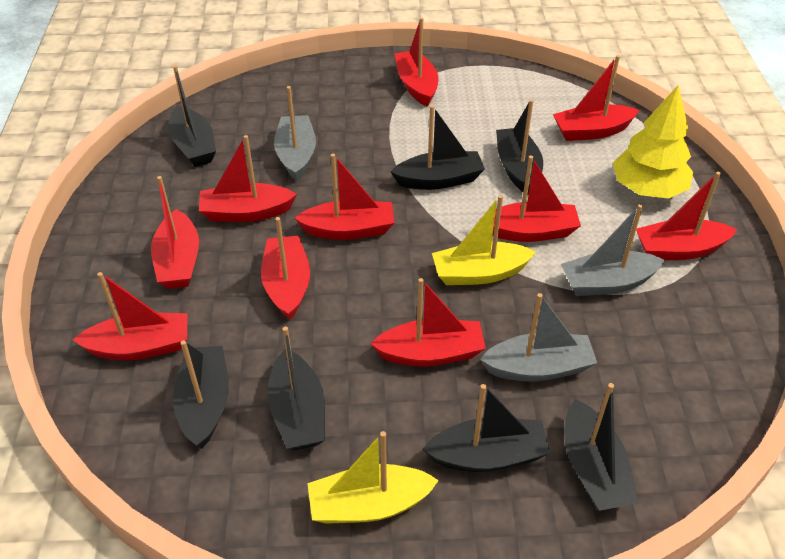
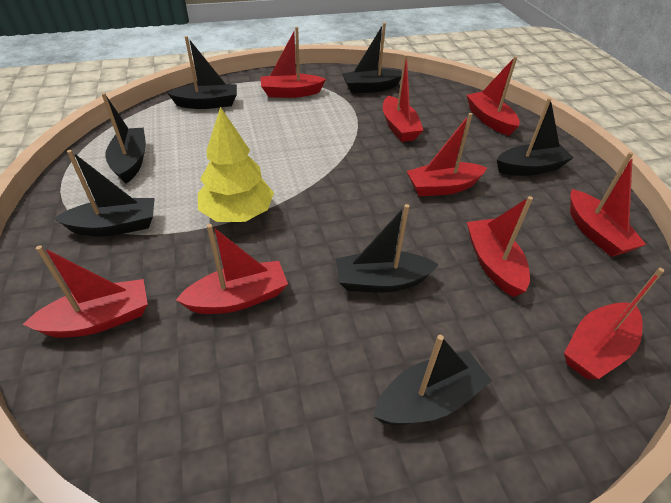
grey boat: 3 -> 0
red boat: 10 -> 9
yellow boat: 2 -> 0

